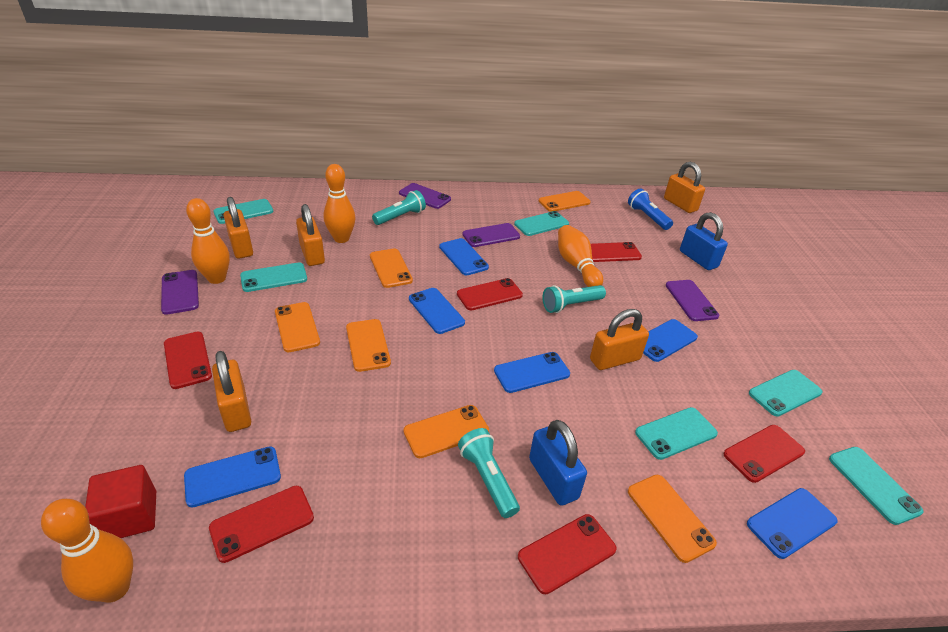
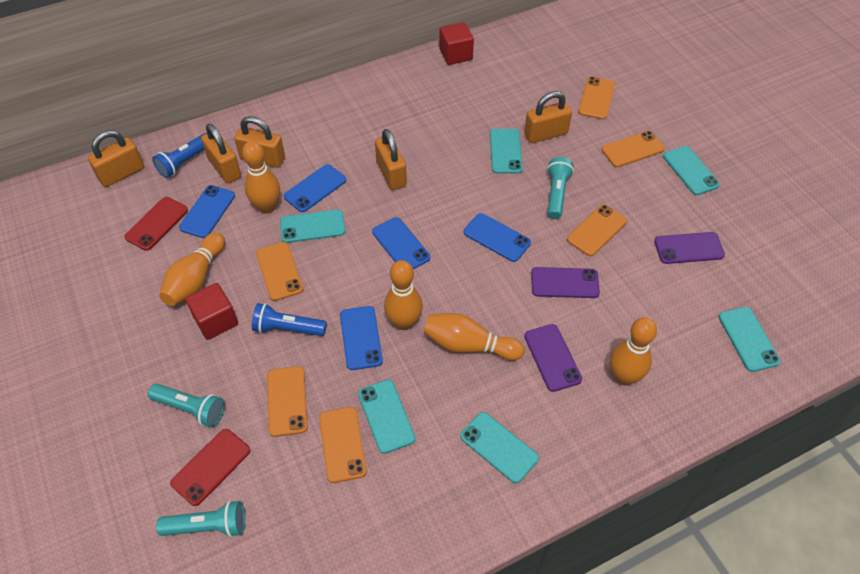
blue flashlight: 1 -> 2
blue padlock: 2 -> 0
blue phone: 6 -> 5
orange bowling pin: 4 -> 5
purple phone: 4 -> 3
red cube: 1 -> 2
red phone: 6 -> 2

